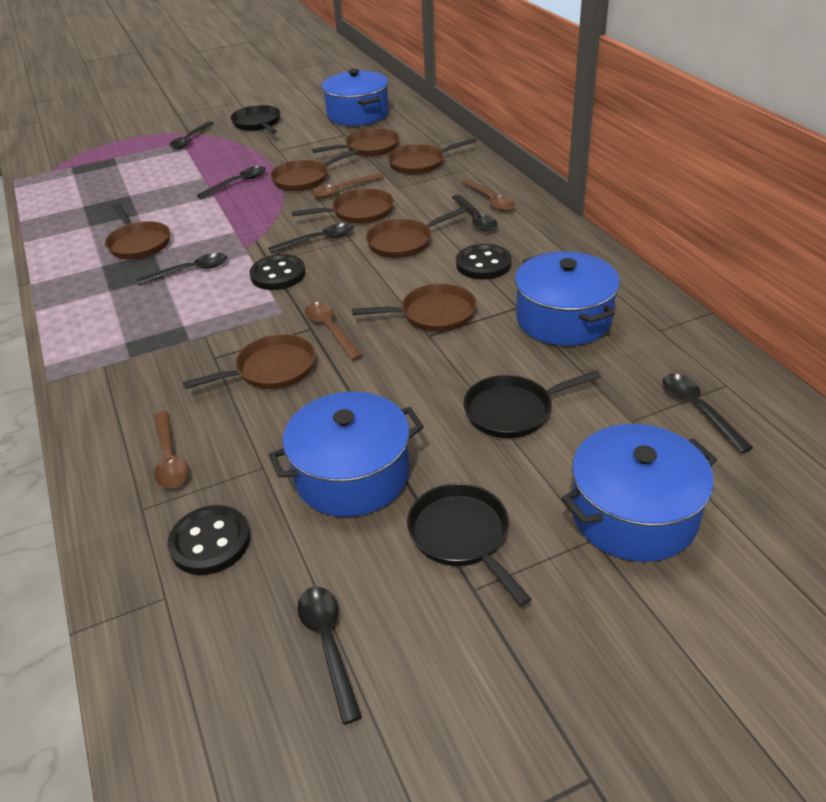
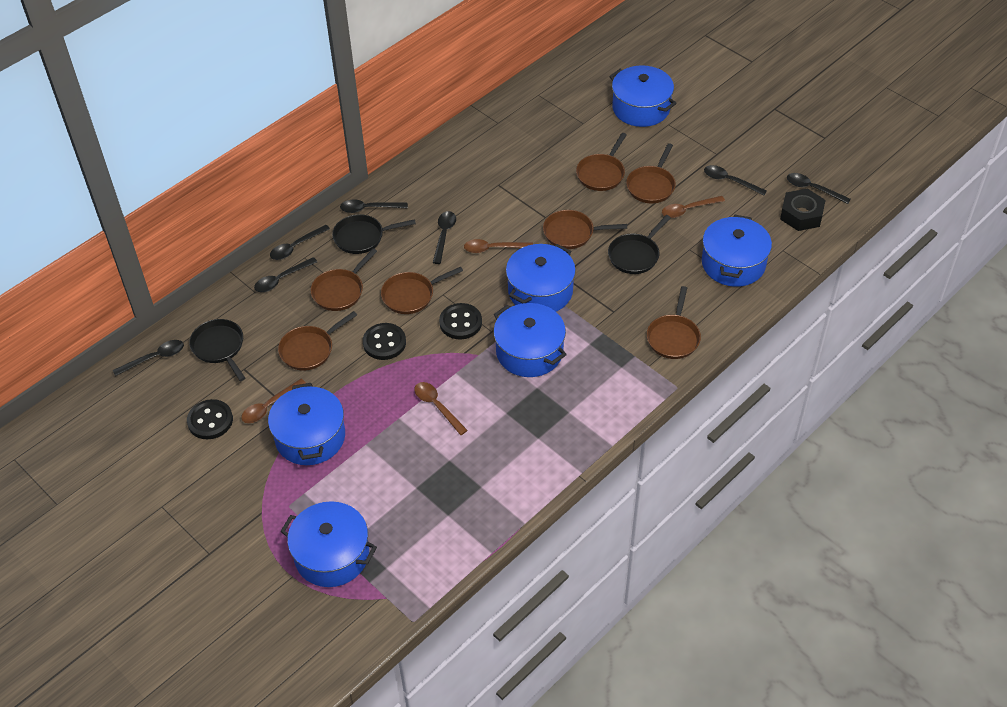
black nut: 0 -> 1
blue pot: 4 -> 6
brown pan: 8 -> 7

